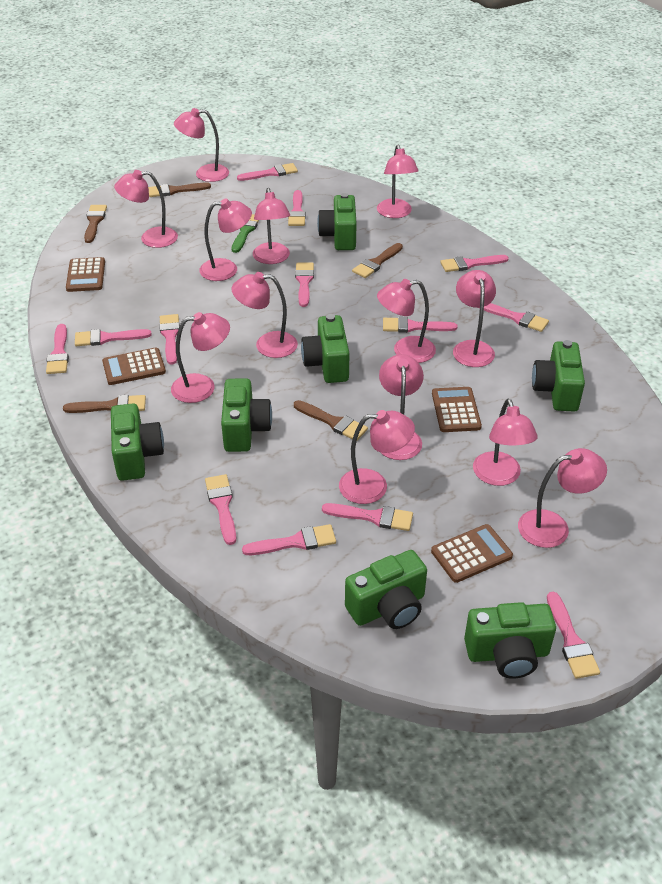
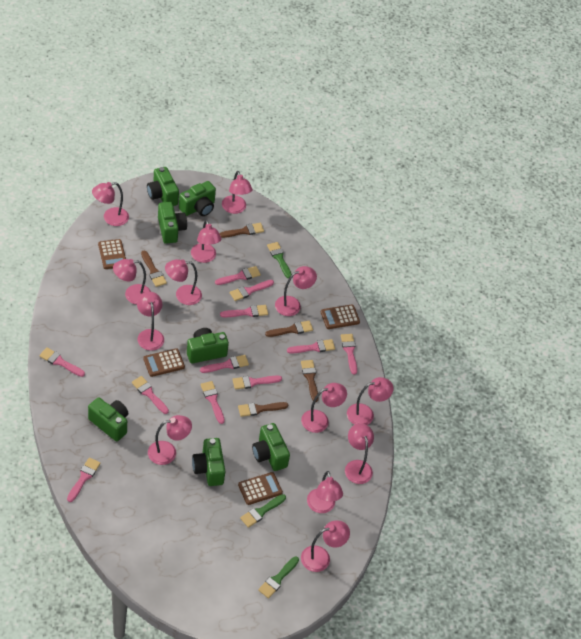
green brush: 1 -> 3
pink brush: 13 -> 11

